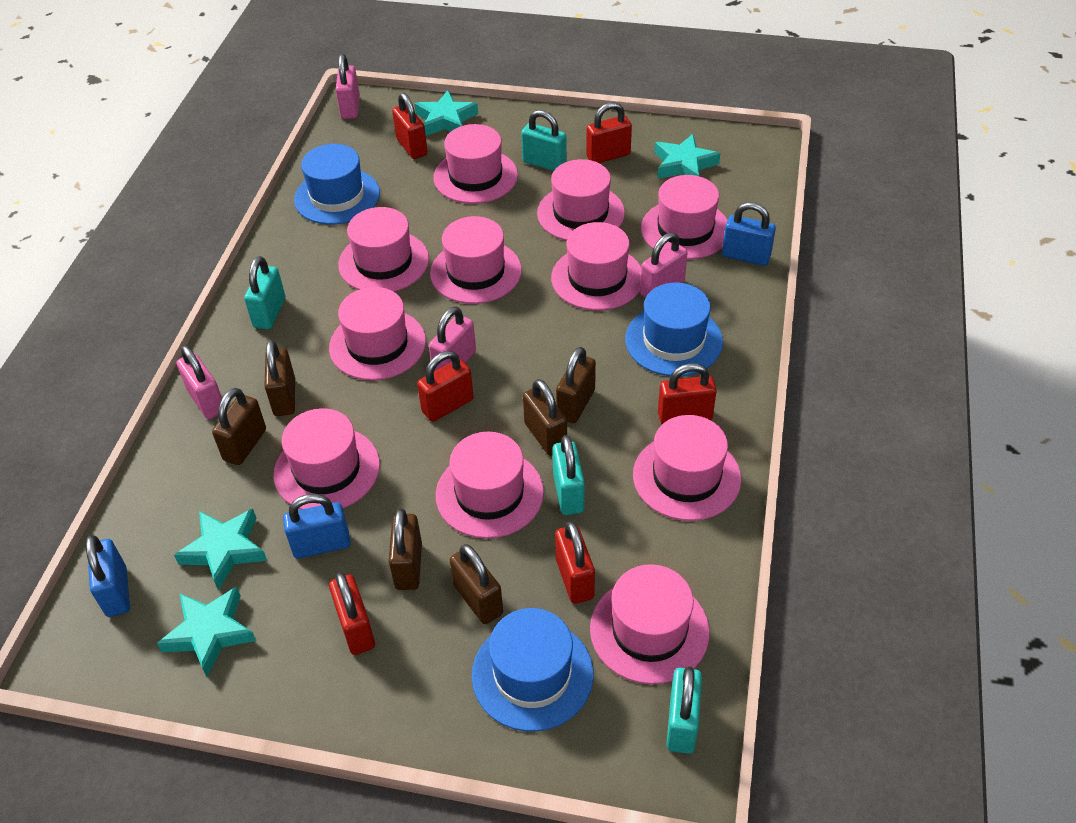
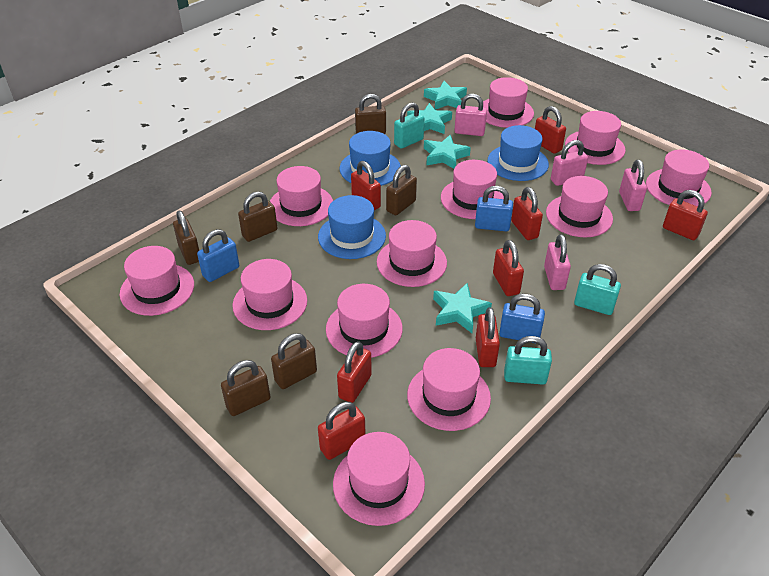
pink hat: 11 -> 12
red padlock: 6 -> 8
turquoise padlock: 4 -> 3

